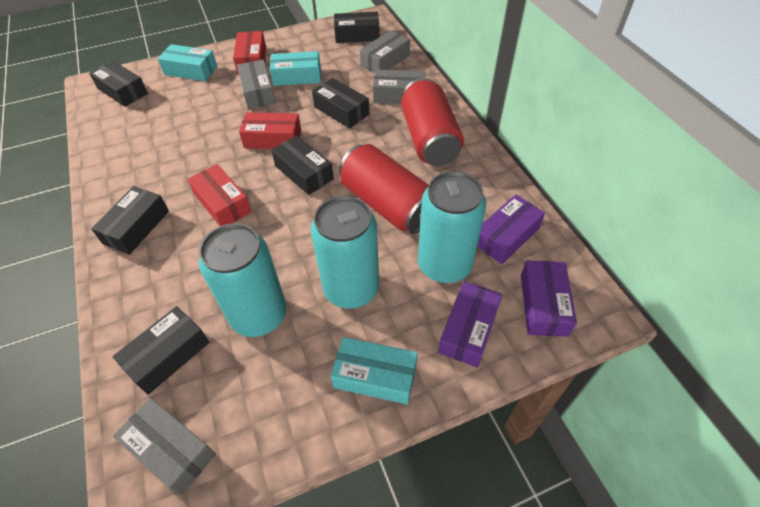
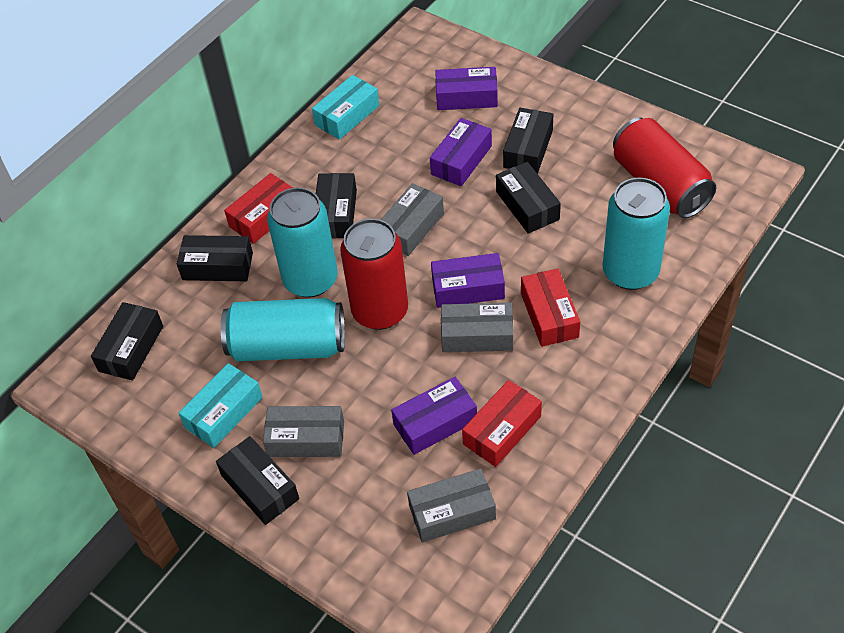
purple box: 3 -> 4
turquoise box: 3 -> 2

